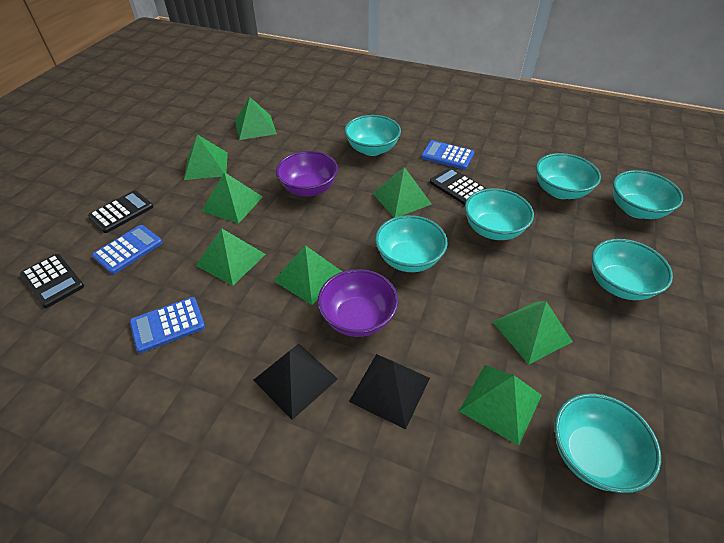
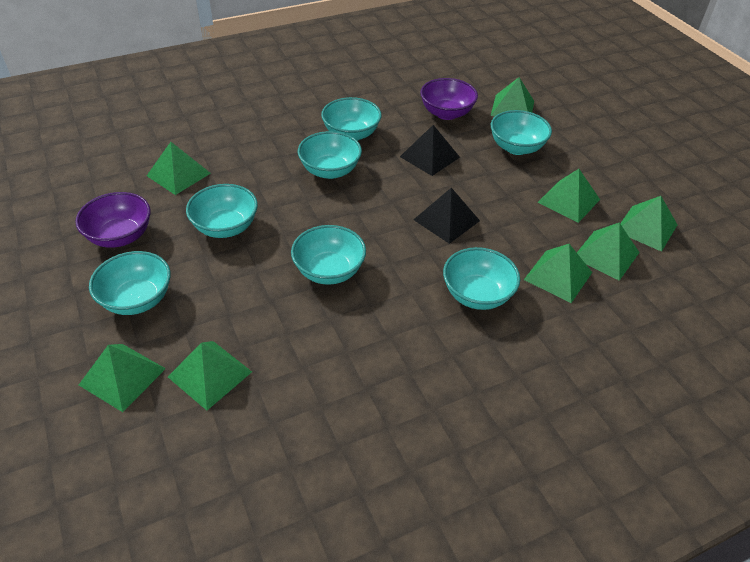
black calculator: 3 -> 0
blue calculator: 3 -> 0

